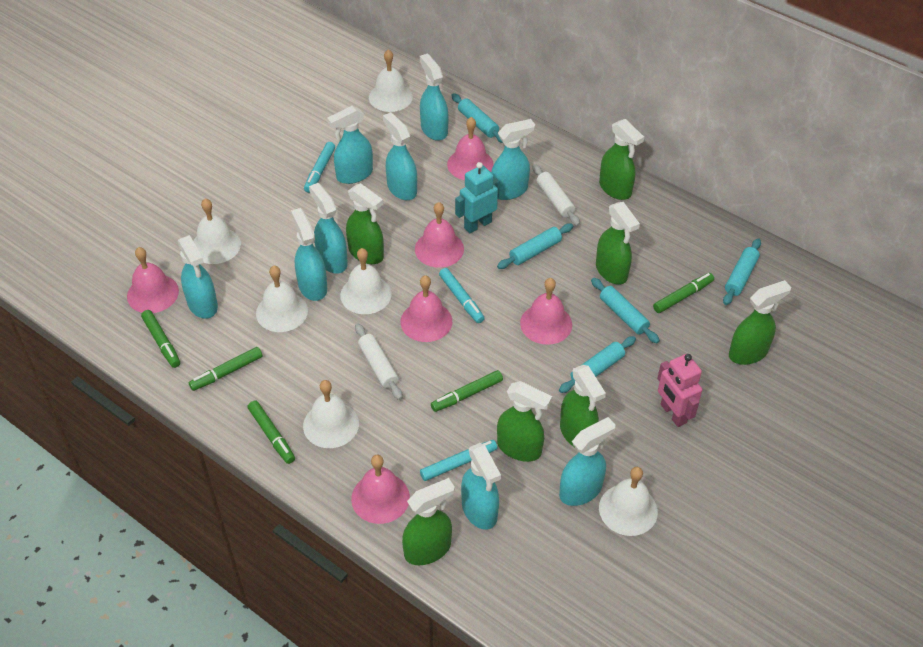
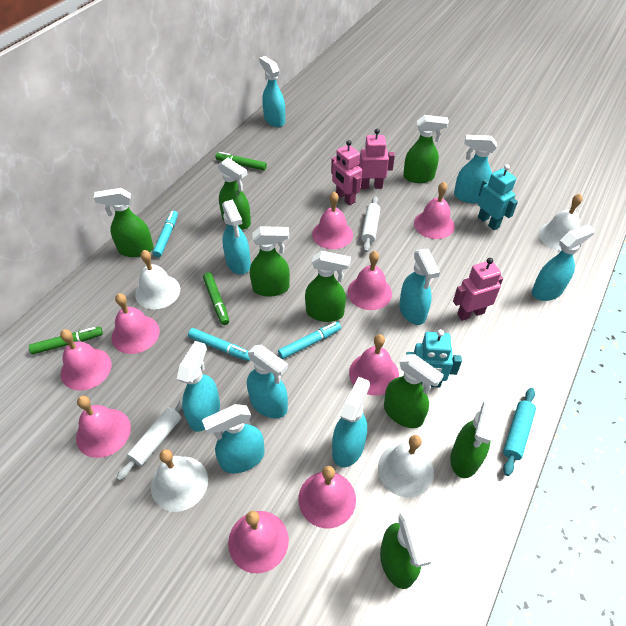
green marker: 5 -> 3
green spray bottle: 7 -> 8
pink bell: 6 -> 9
pink robot: 1 -> 3
turquoise robot: 1 -> 2
turquoise rolling pin: 5 -> 1
white bell: 6 -> 4

